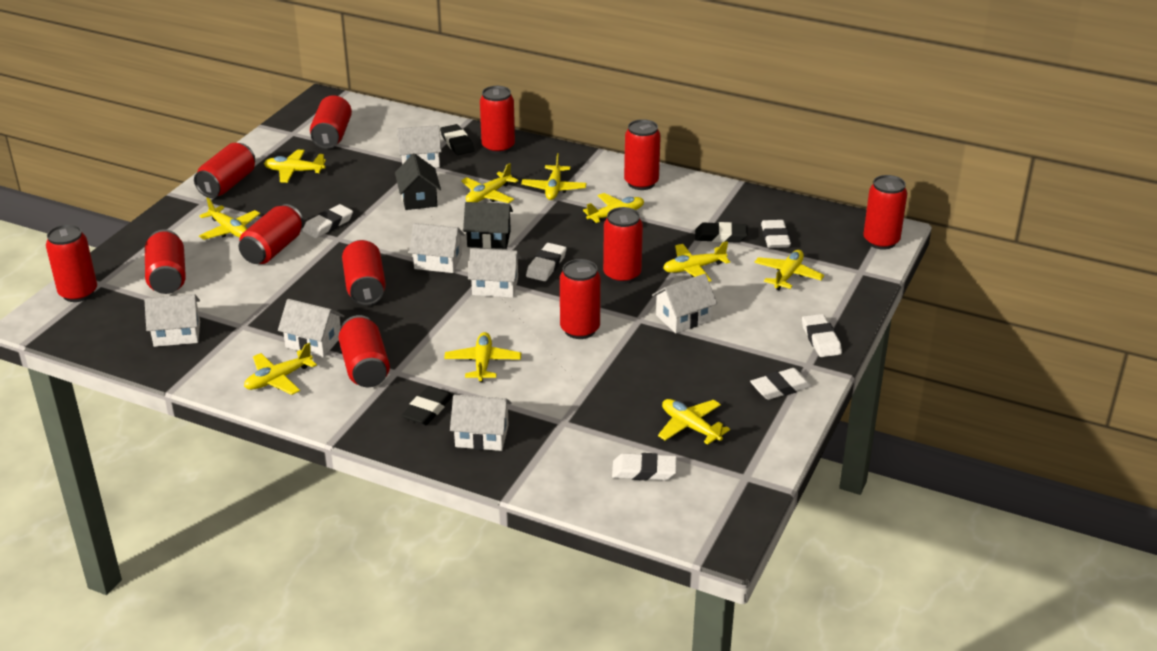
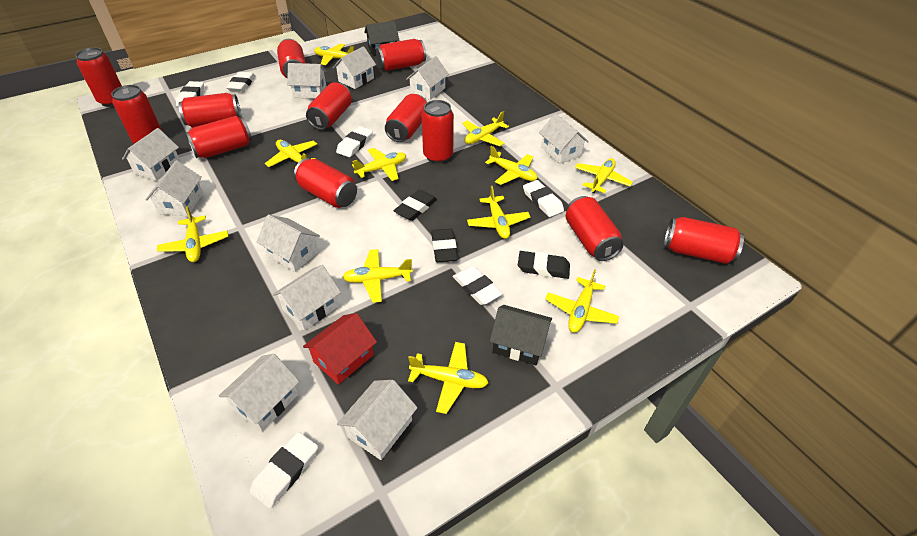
red house: 0 -> 1
white house: 7 -> 10
yellow plane: 10 -> 11

